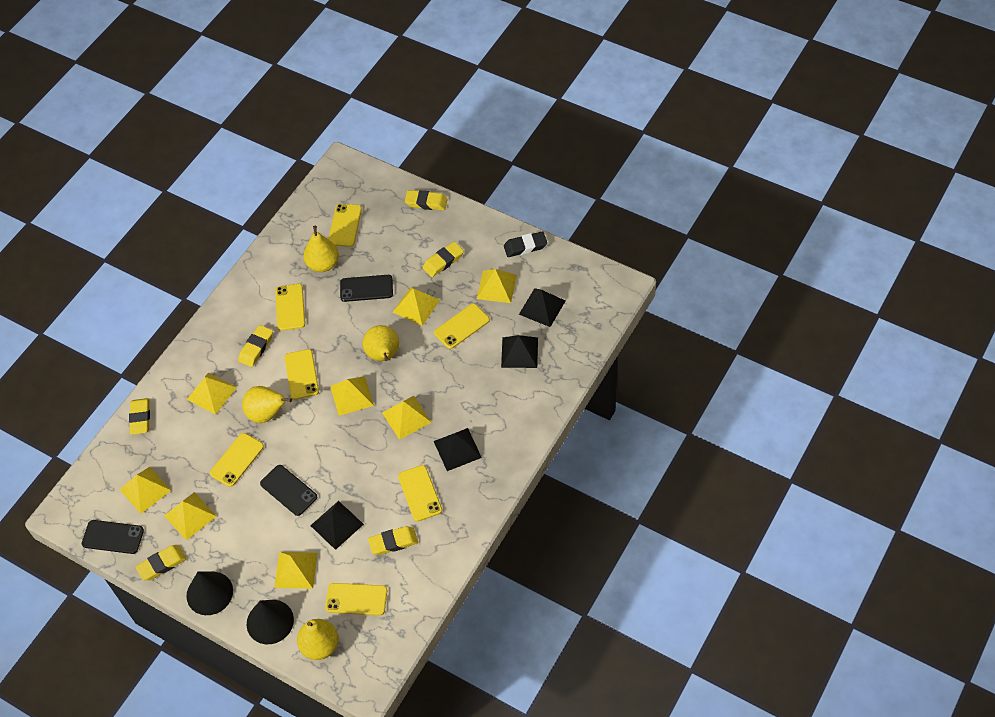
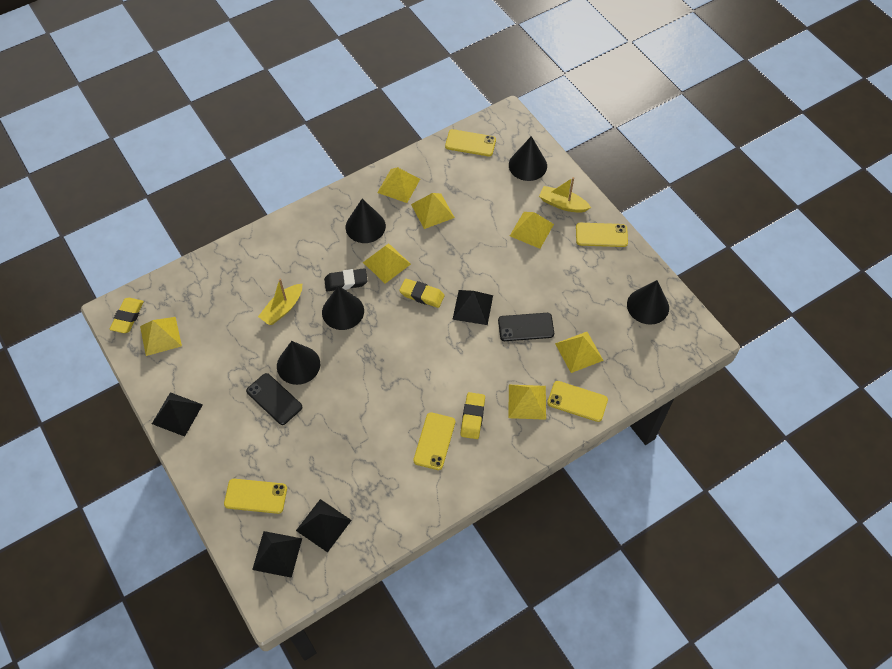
black cone: 2 -> 5
black phone: 3 -> 2
yellow boat: 0 -> 2
yellow eraser: 6 -> 3
yellow pear: 4 -> 0
yellow phone: 7 -> 5
yellow pyramid: 8 -> 7

